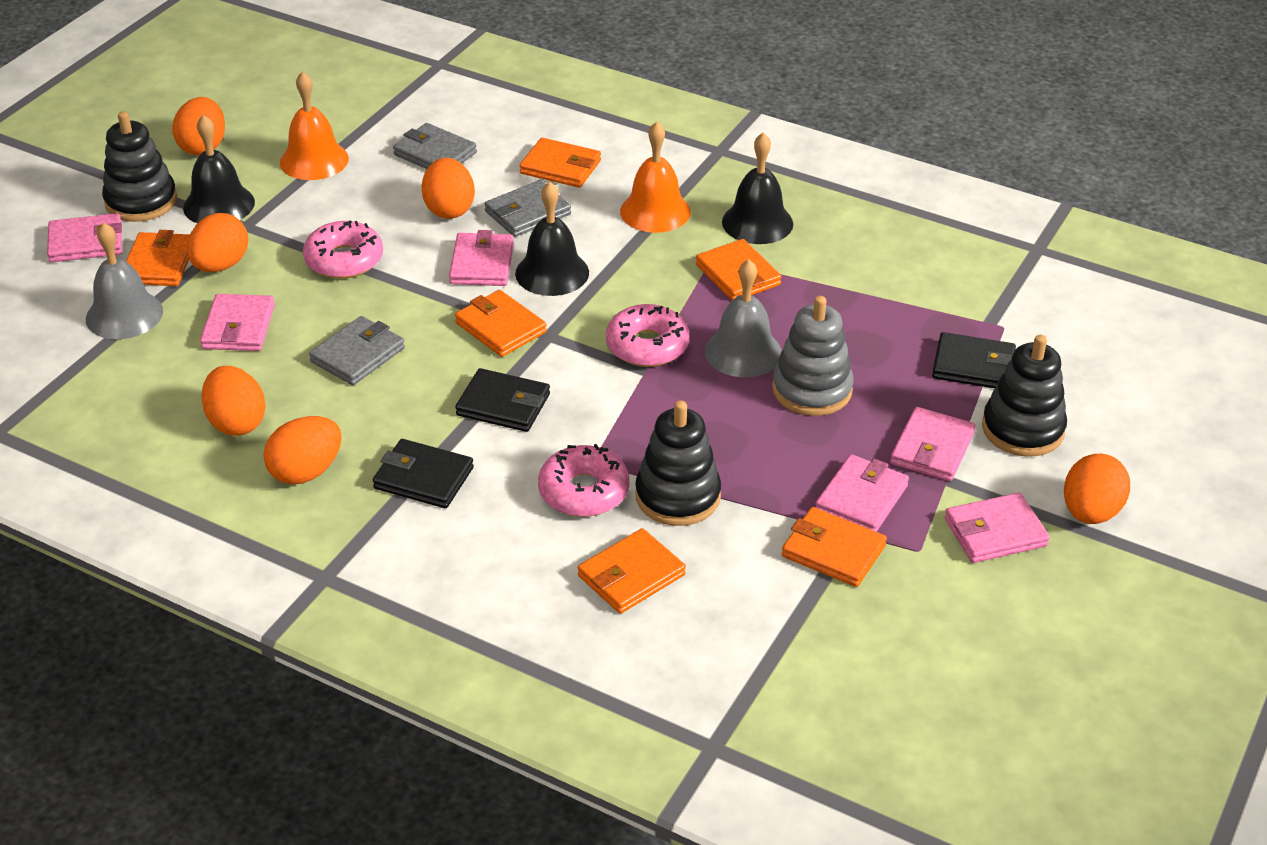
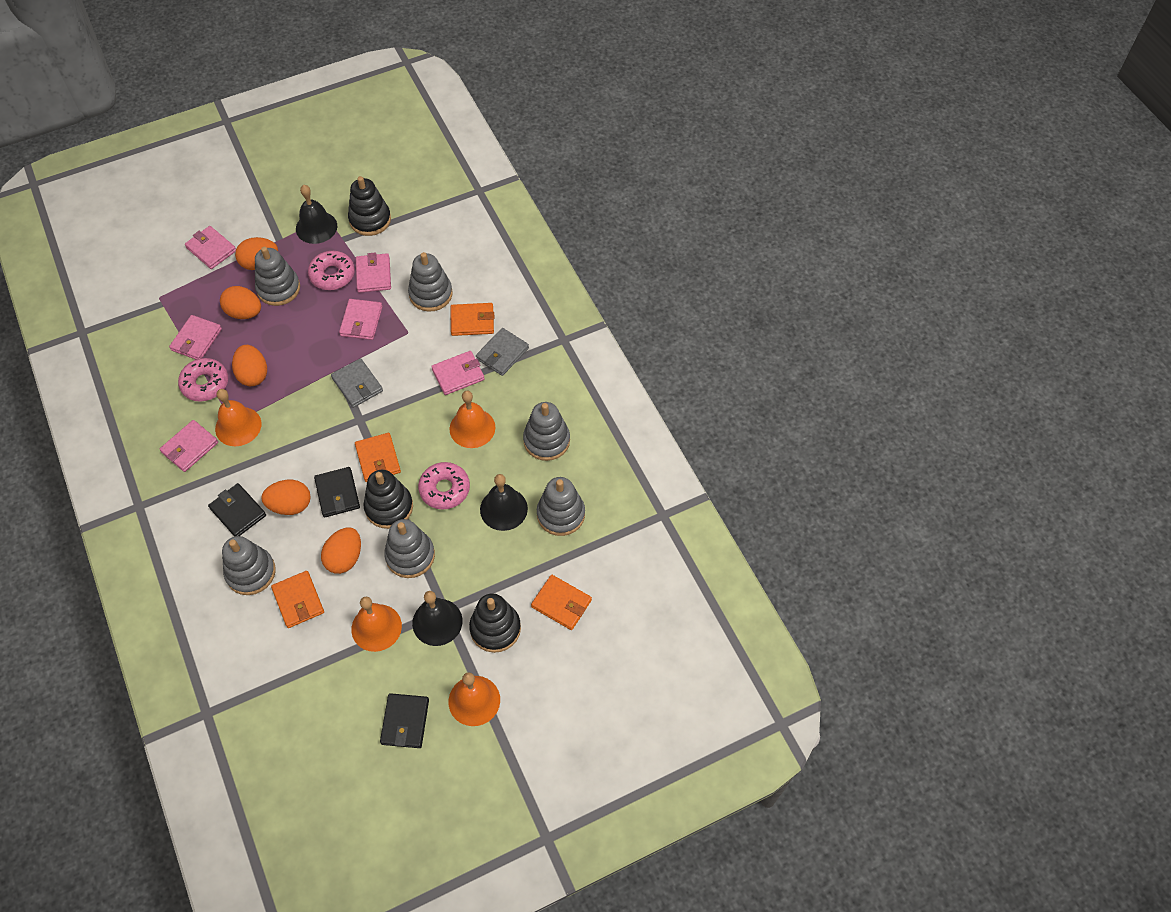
grey bell: 2 -> 0
grey stacking toy: 1 -> 6
grey wallet: 3 -> 2
orange bell: 2 -> 4
orange egg: 6 -> 5
orange wallet: 6 -> 4

